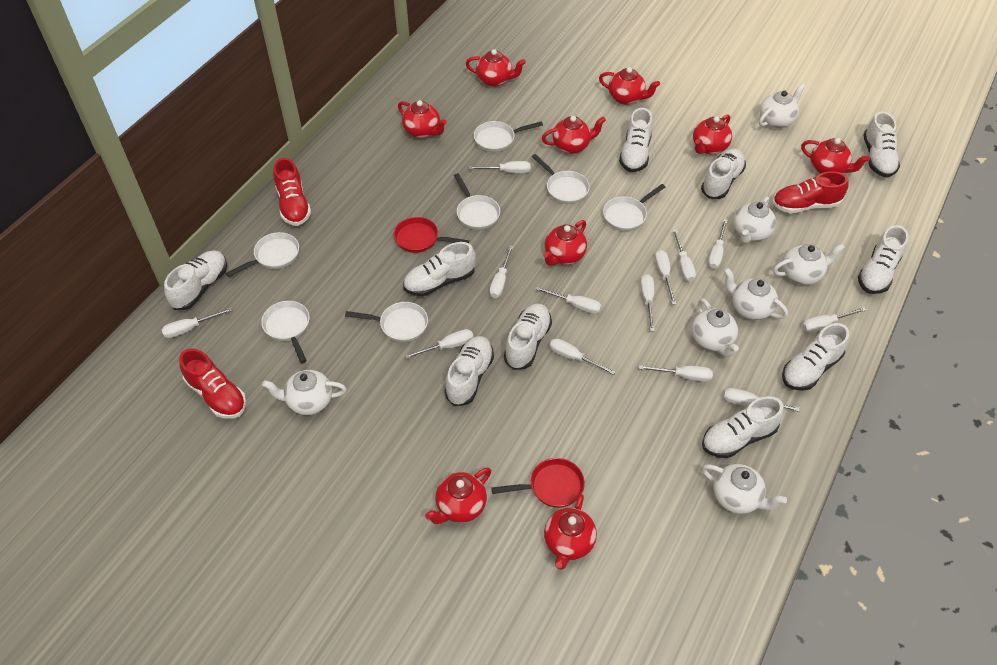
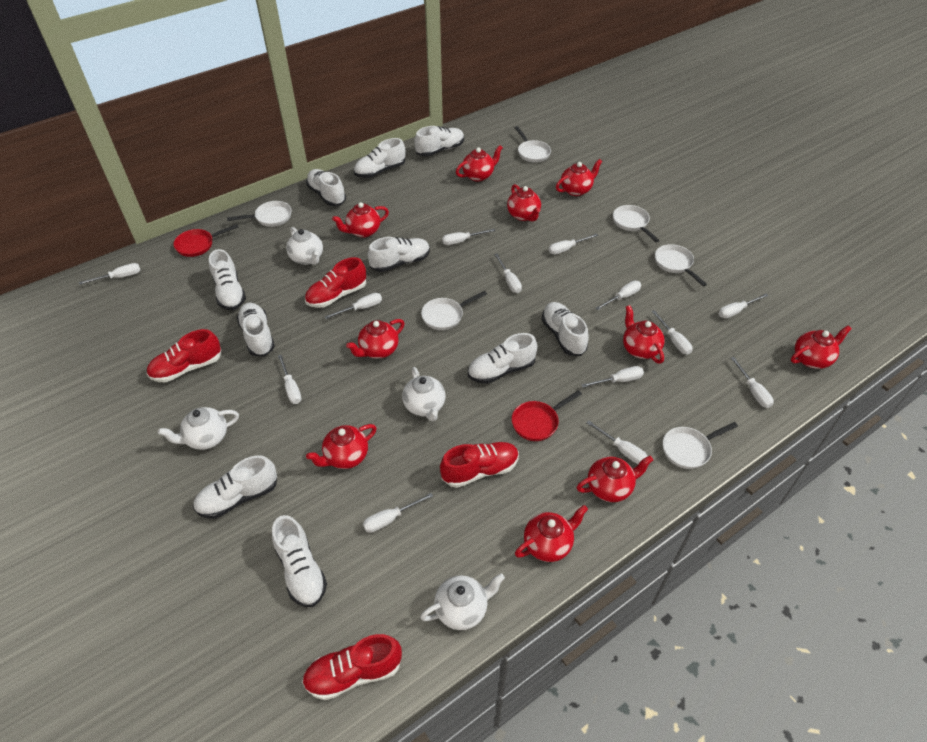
red shoe: 3 -> 4
red teapot: 9 -> 10
white pan: 7 -> 6
white teapot: 7 -> 4

